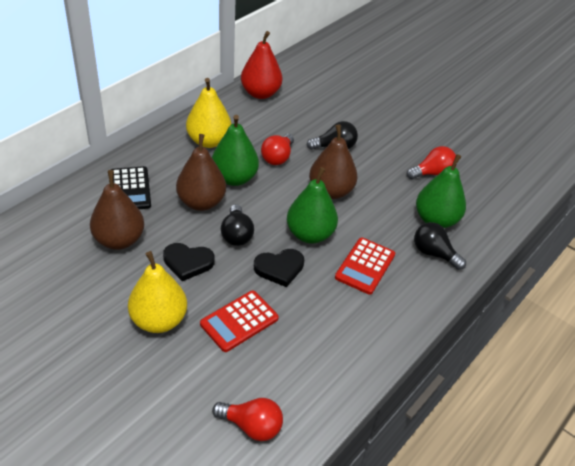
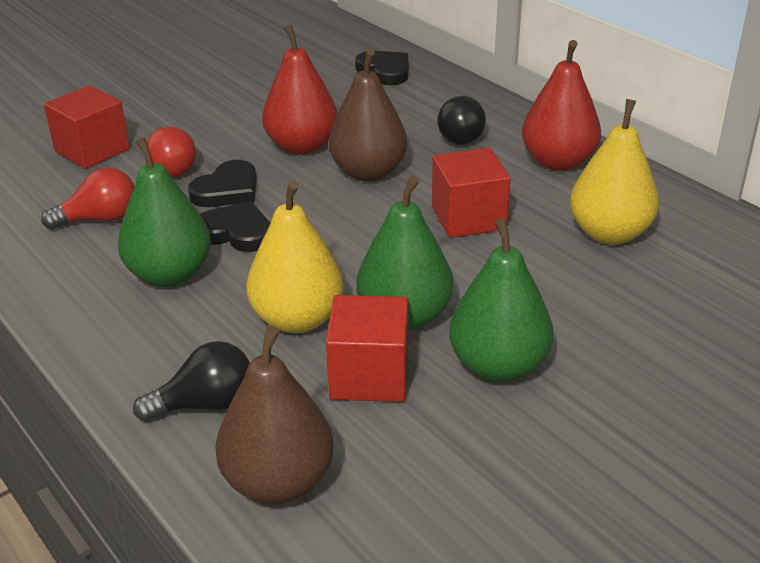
black calculator: 1 -> 0
black heart: 2 -> 3
black light bulb: 3 -> 2
brown pear: 3 -> 2
red calculator: 2 -> 0
red cube: 0 -> 3
red light bulb: 3 -> 2
red pear: 1 -> 2

